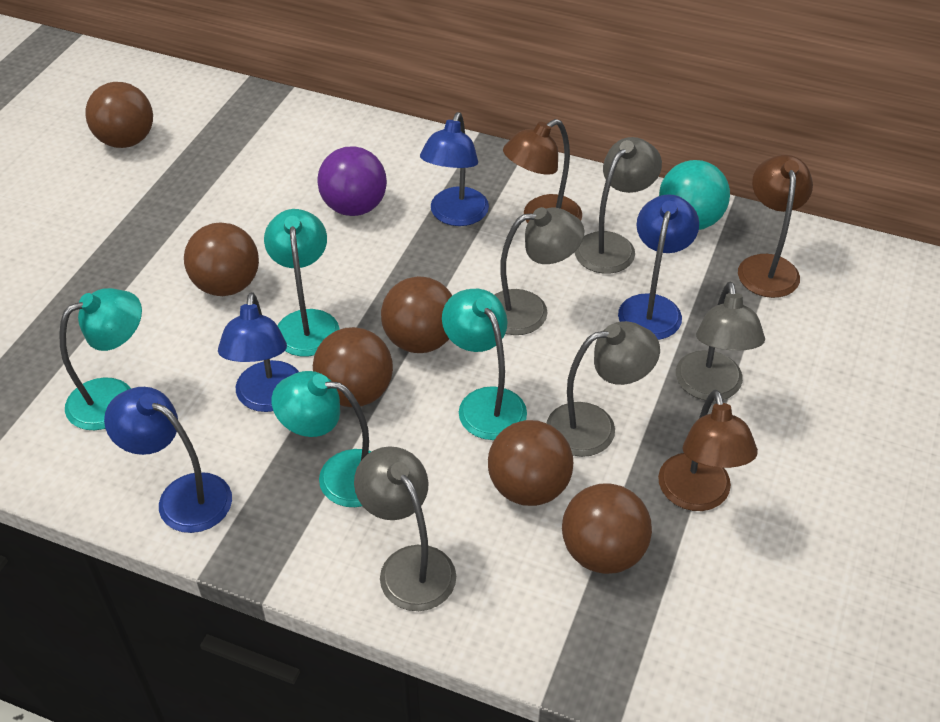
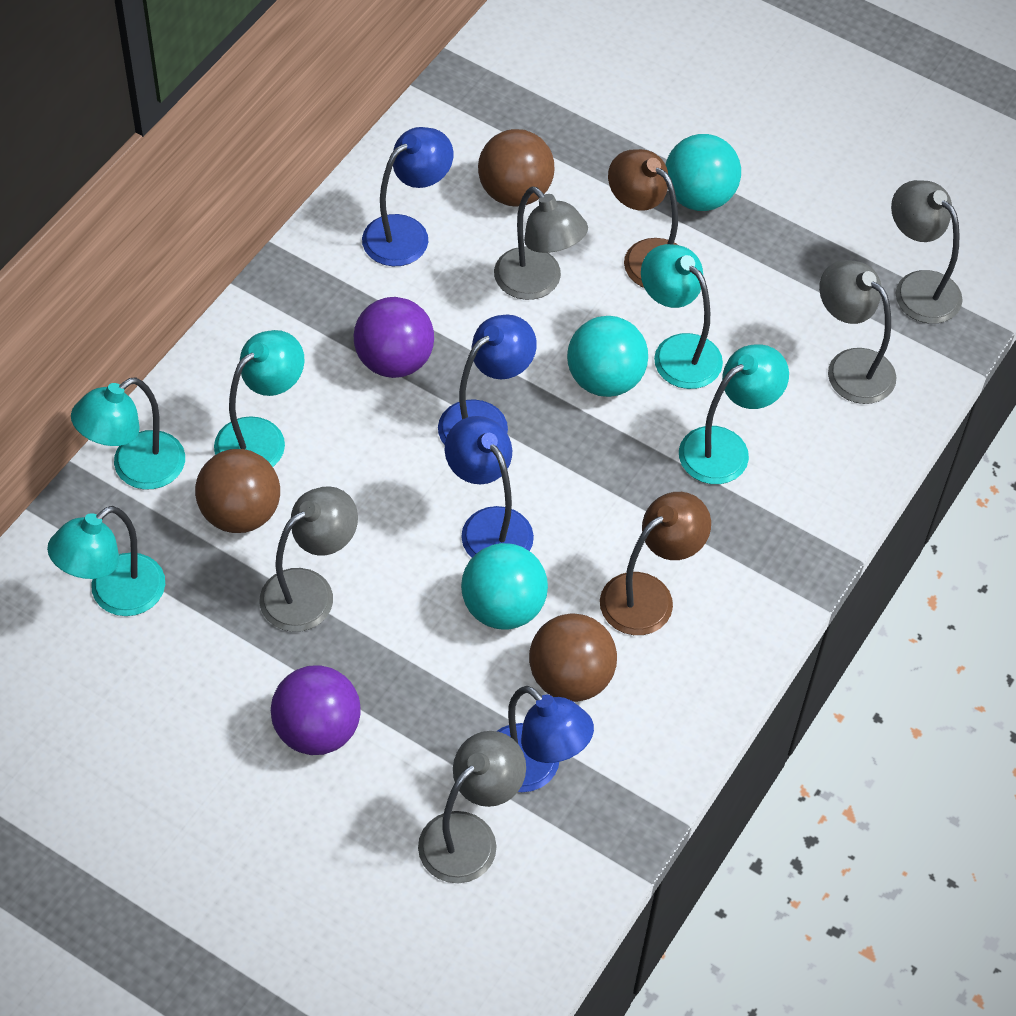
brown ball: 6 -> 3
brown lamp: 3 -> 2
purple ball: 1 -> 2
turquoise ball: 1 -> 3
turquoise lamp: 4 -> 5

